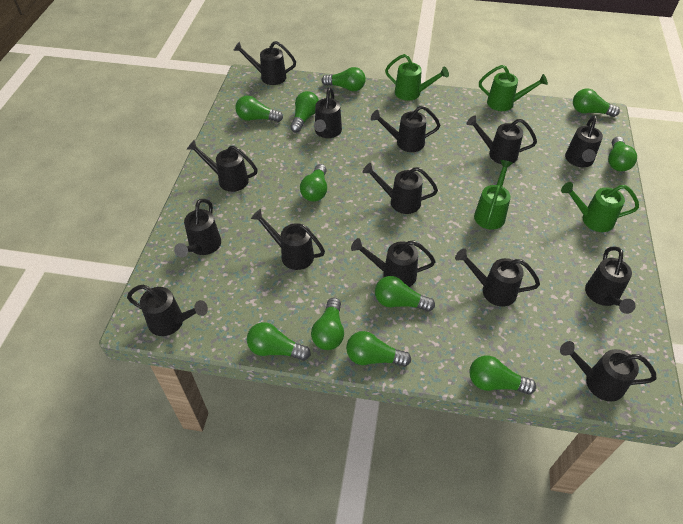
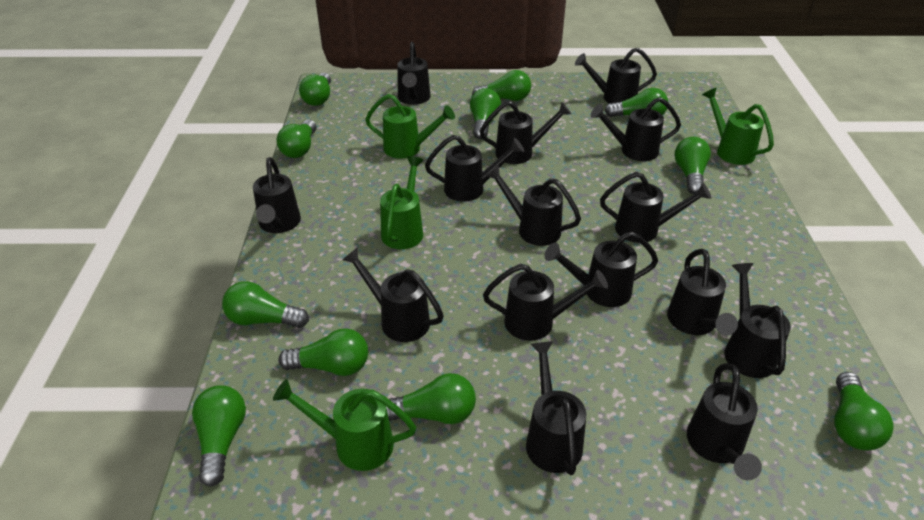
black watering can: 14 -> 15

